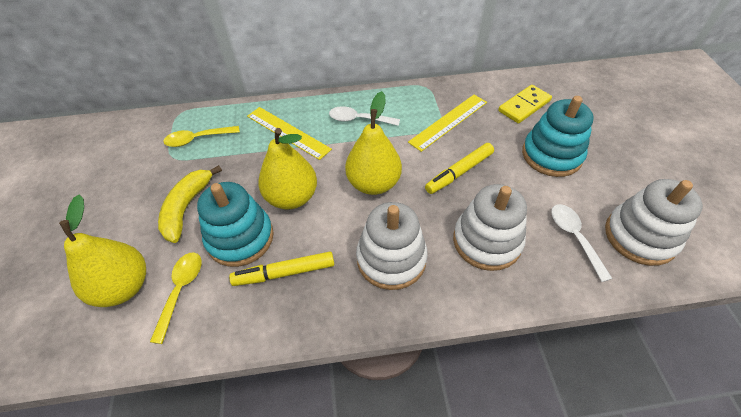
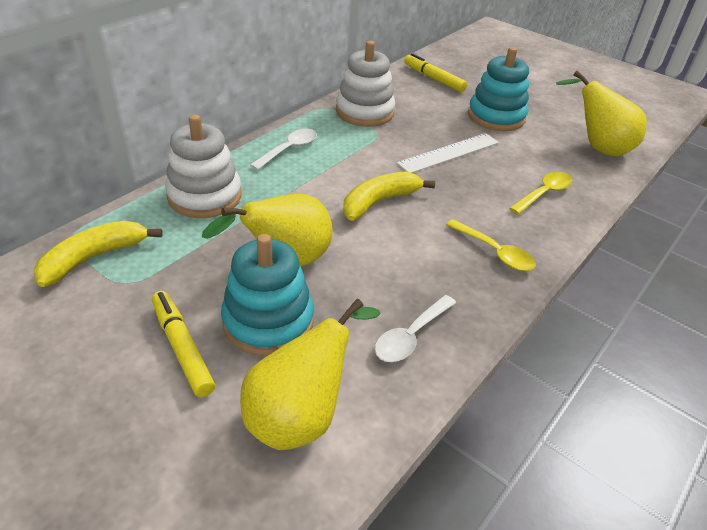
white ruler: 0 -> 1
white stacking toy: 3 -> 2
yellow banana: 1 -> 2
yellow domino: 1 -> 0
yellow ruler: 2 -> 0

